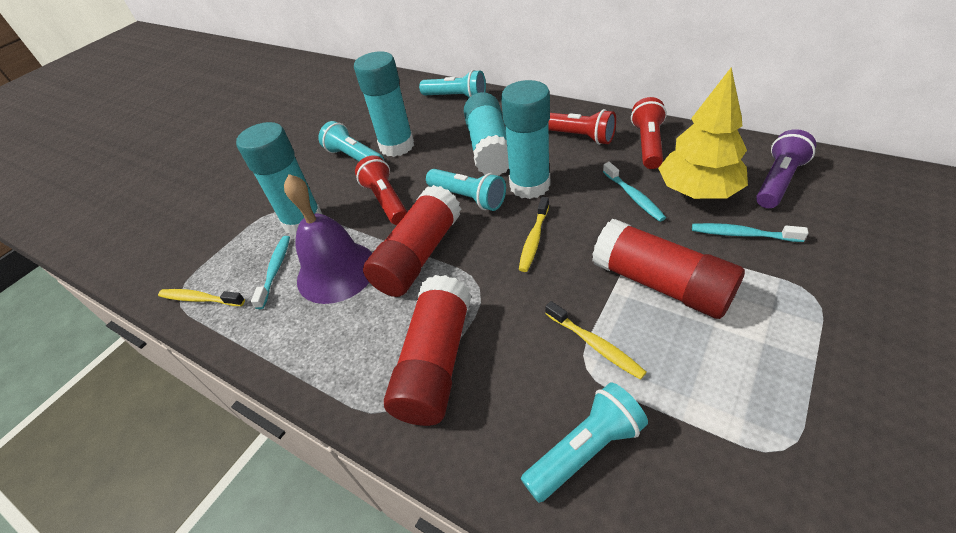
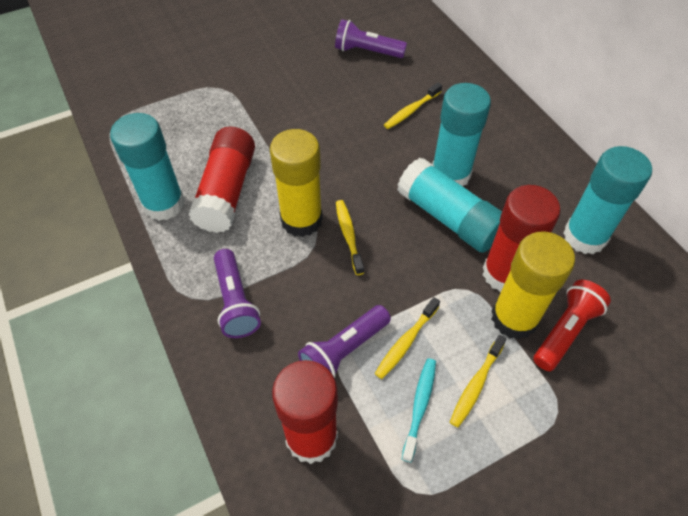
purple bell: 1 -> 0
purple flashlight: 1 -> 3
red flashlight: 3 -> 1
turquoise flashlight: 4 -> 0
turquoise toothbrush: 3 -> 1
yellow glue stick: 0 -> 2
yellow toothbrush: 3 -> 4
yellow tree: 1 -> 0

